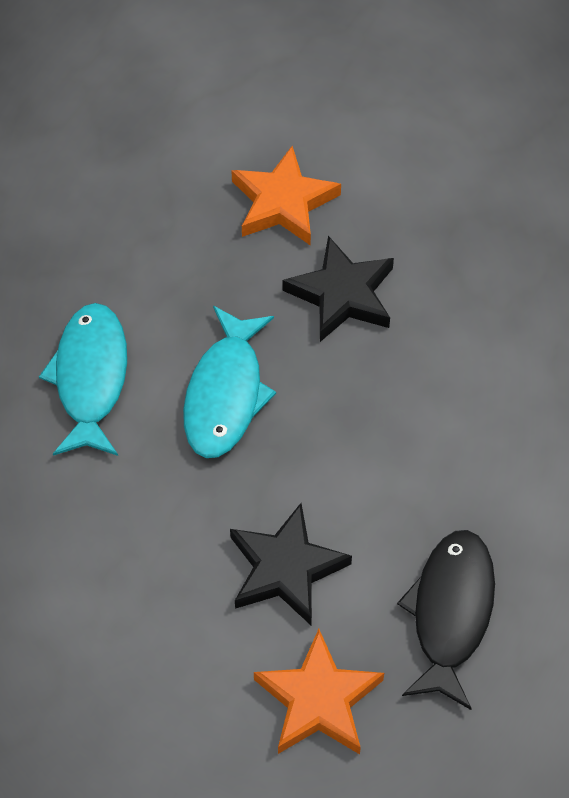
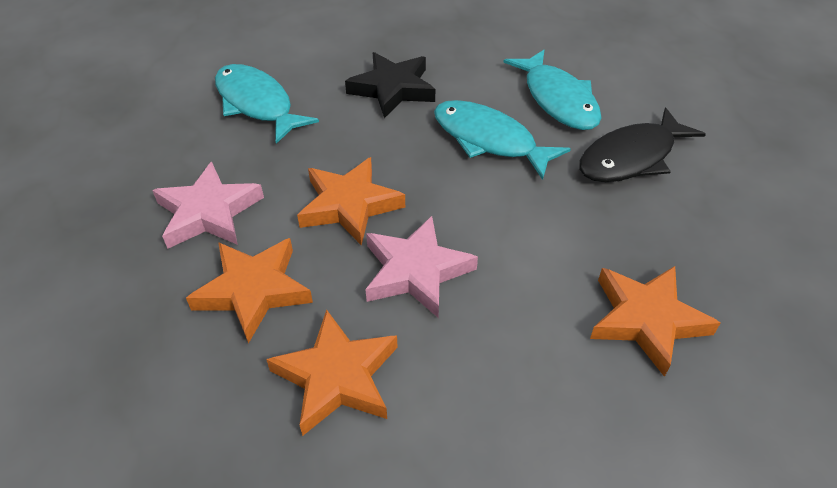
black star: 2 -> 1
orange star: 2 -> 4
pink star: 0 -> 2
turquoise fish: 2 -> 3

